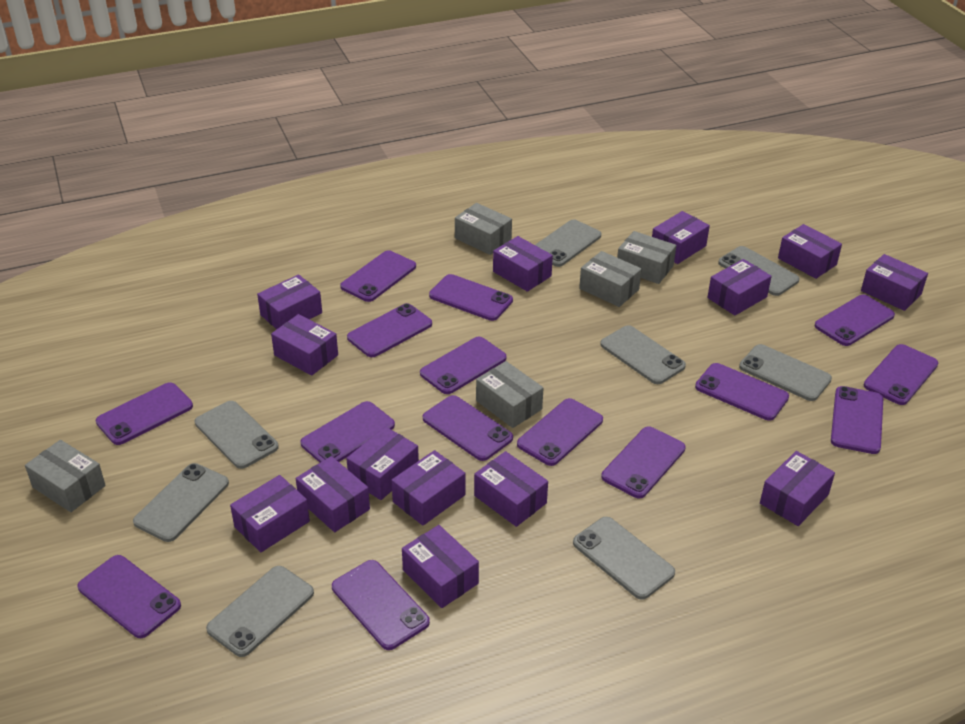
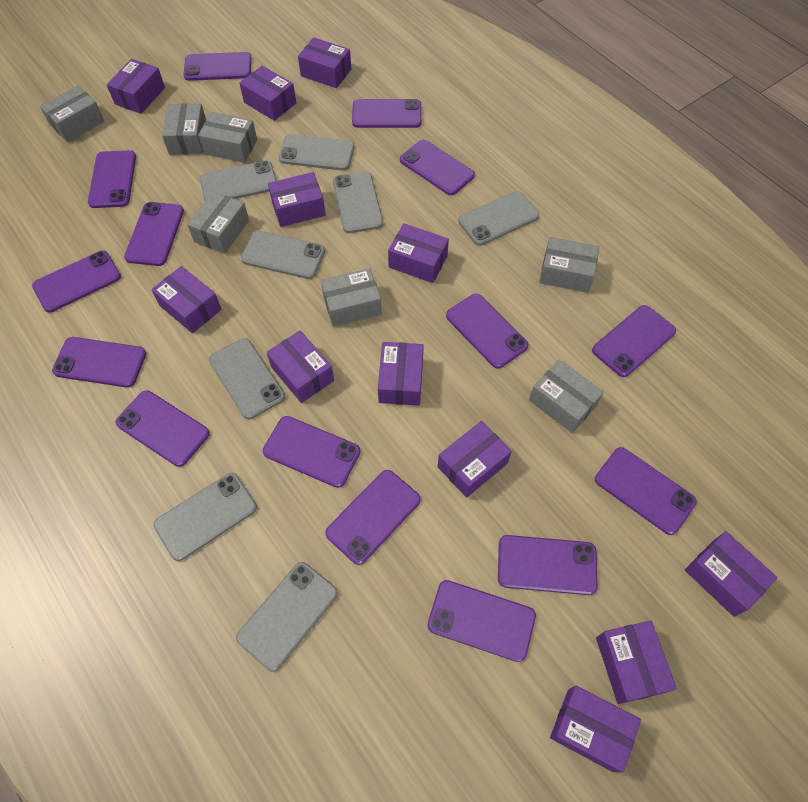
grey box: 5 -> 7
purple box: 14 -> 12

